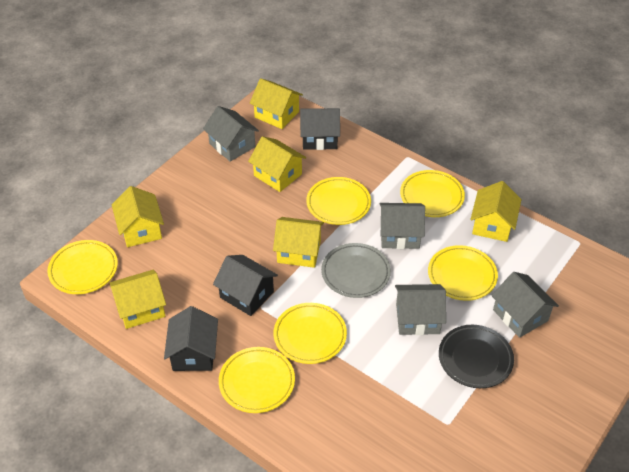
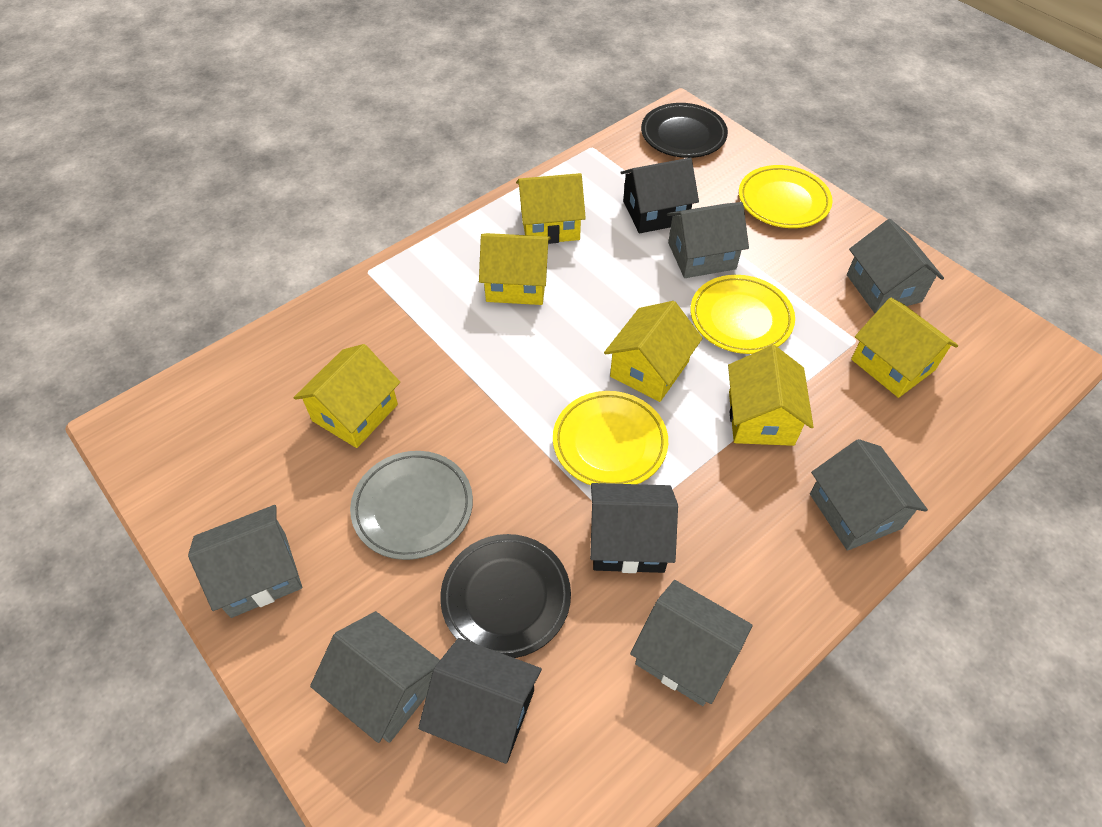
black plate: 1 -> 2
grey house: 4 -> 6
yellow plate: 6 -> 3

